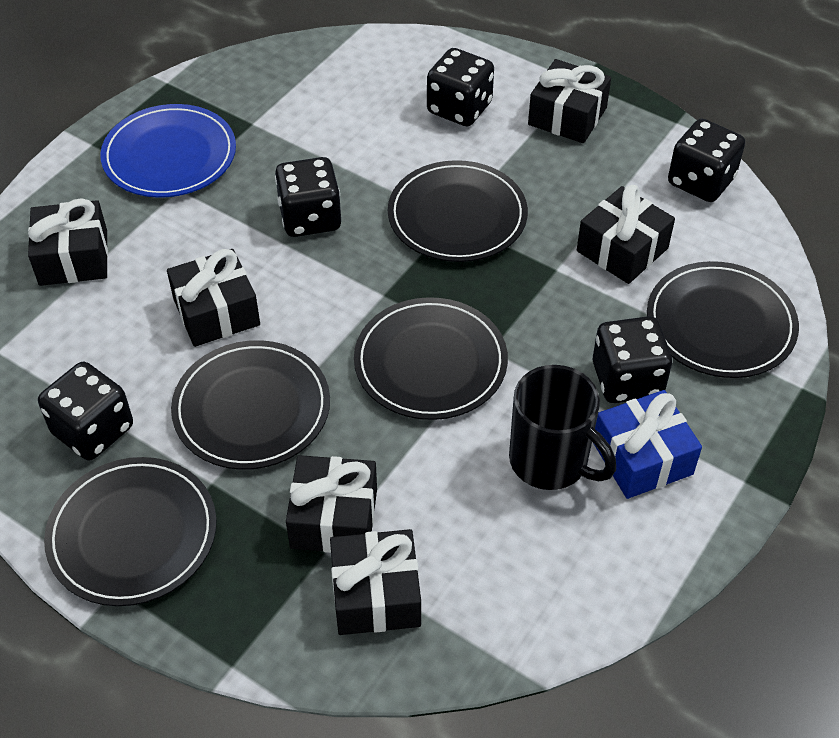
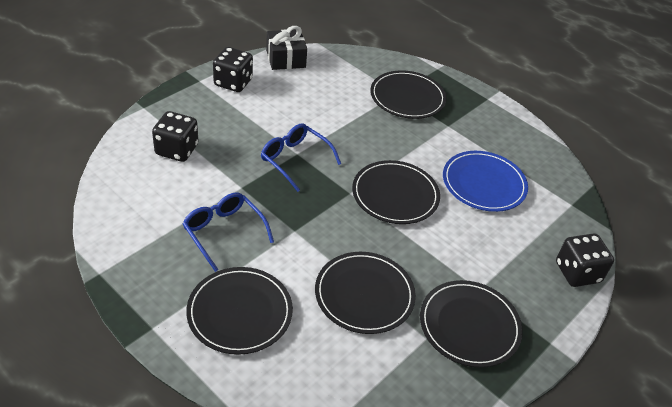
black dice: 5 -> 3
black gift: 6 -> 1
black mug: 1 -> 0
blue gift: 1 -> 0
blue glasses: 0 -> 2

